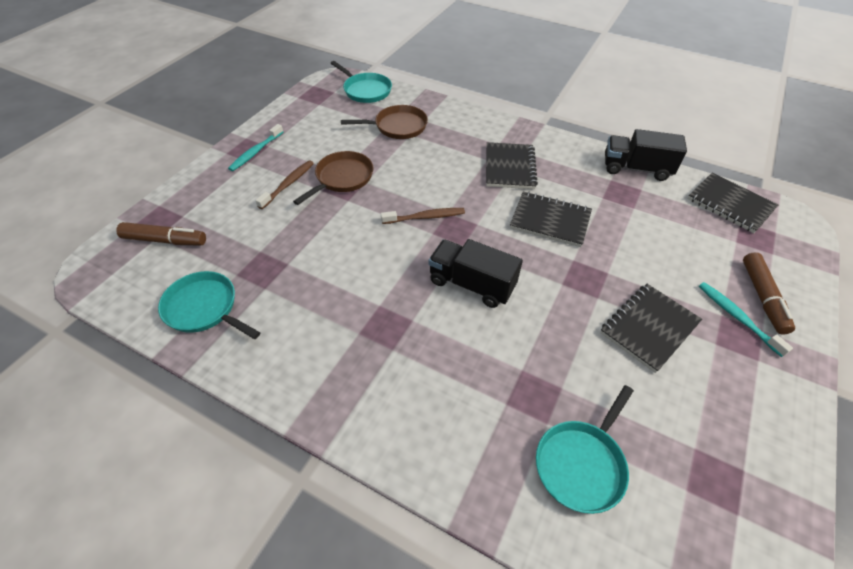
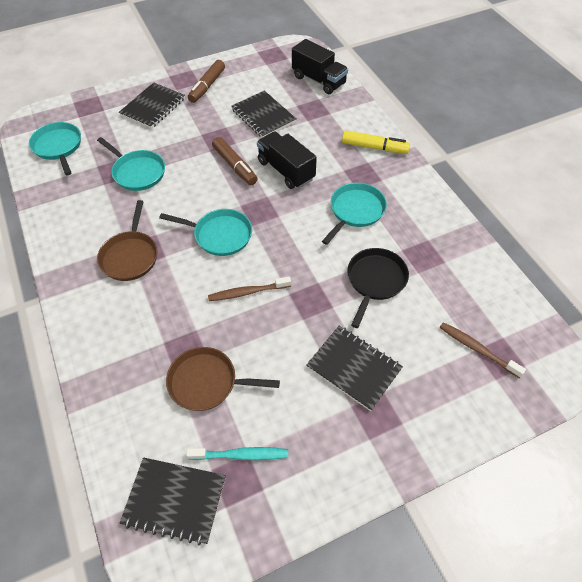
black pan: 0 -> 1
turquoise pan: 3 -> 4
turquoise toothbrush: 2 -> 1
yellow marker: 0 -> 1

